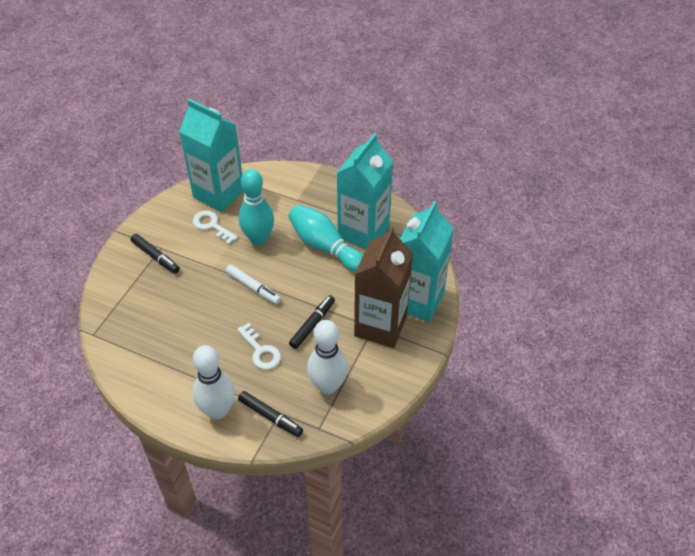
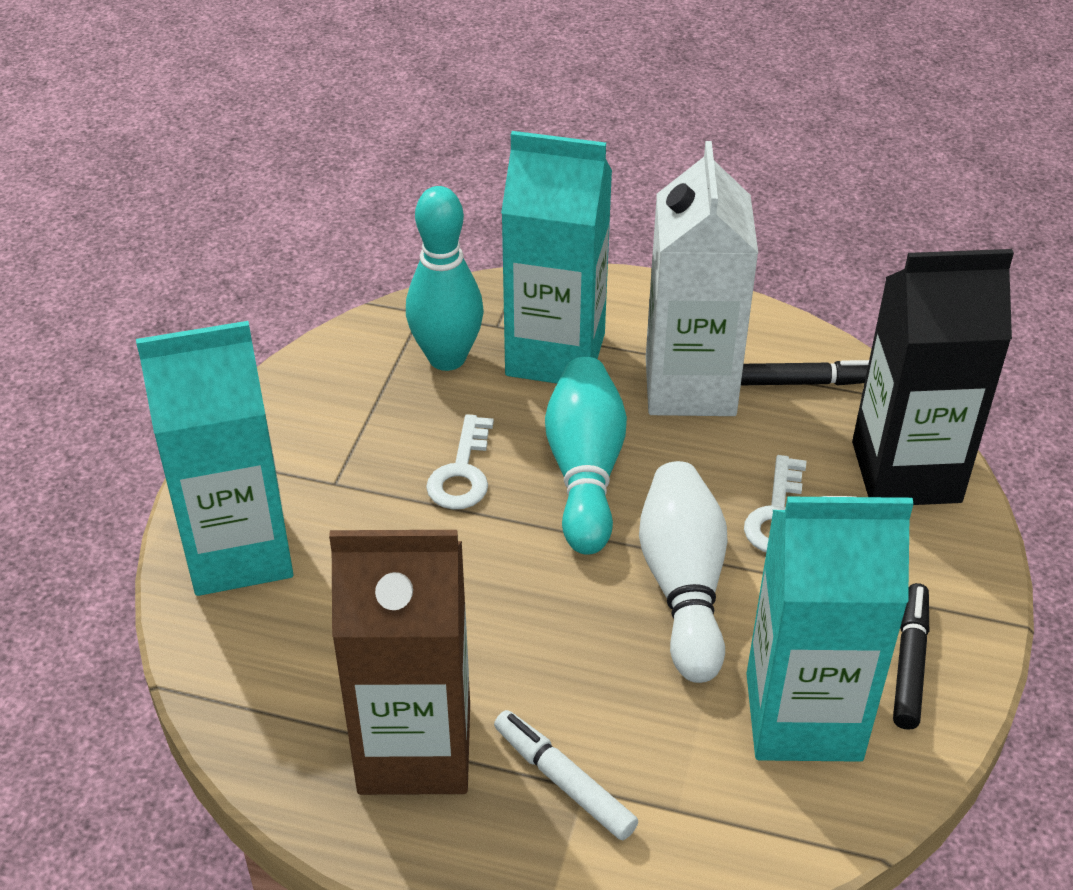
black carton: 0 -> 1
black marker: 3 -> 2
white bowling pin: 2 -> 1
white carton: 0 -> 1

